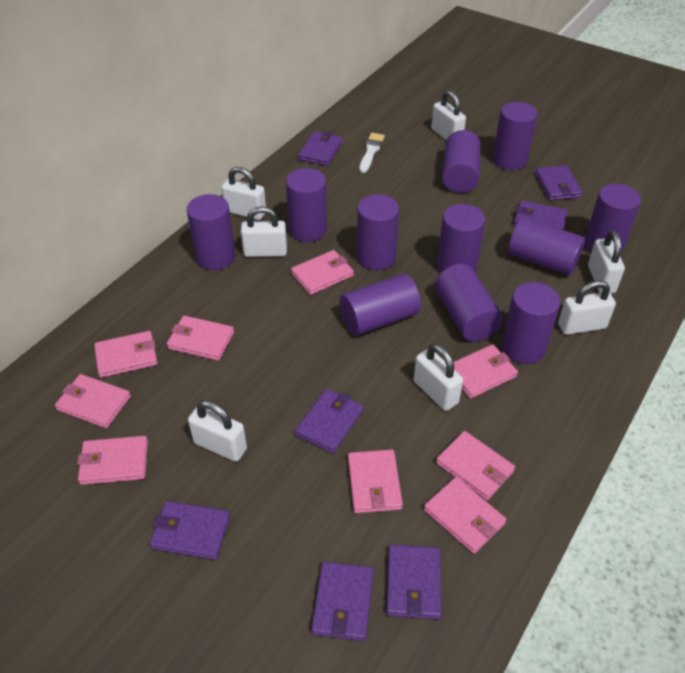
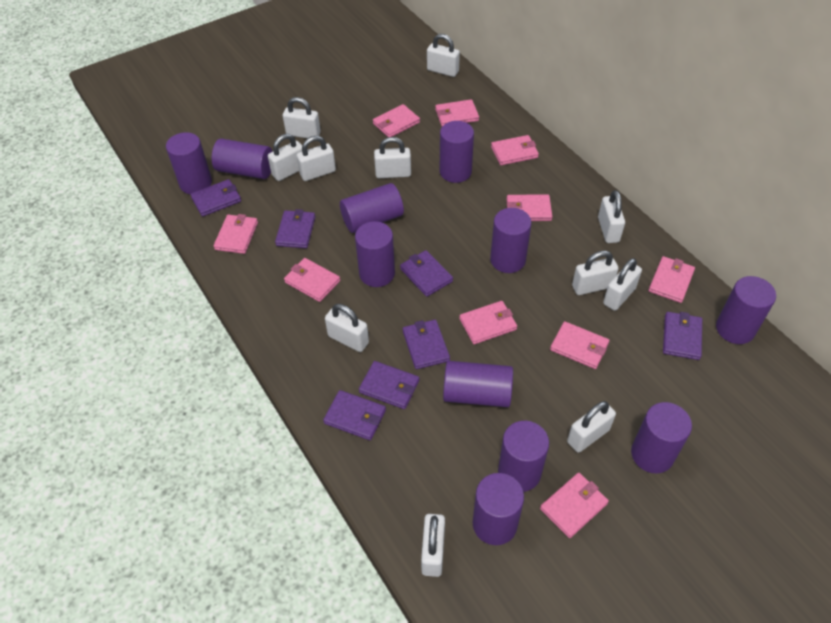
pink wallet: 9 -> 10
white brush: 1 -> 0
white padlock: 7 -> 11

